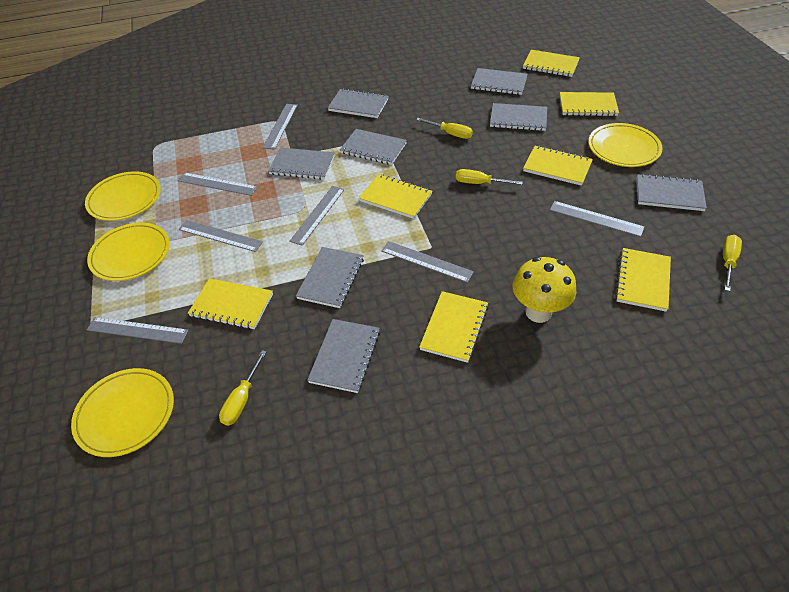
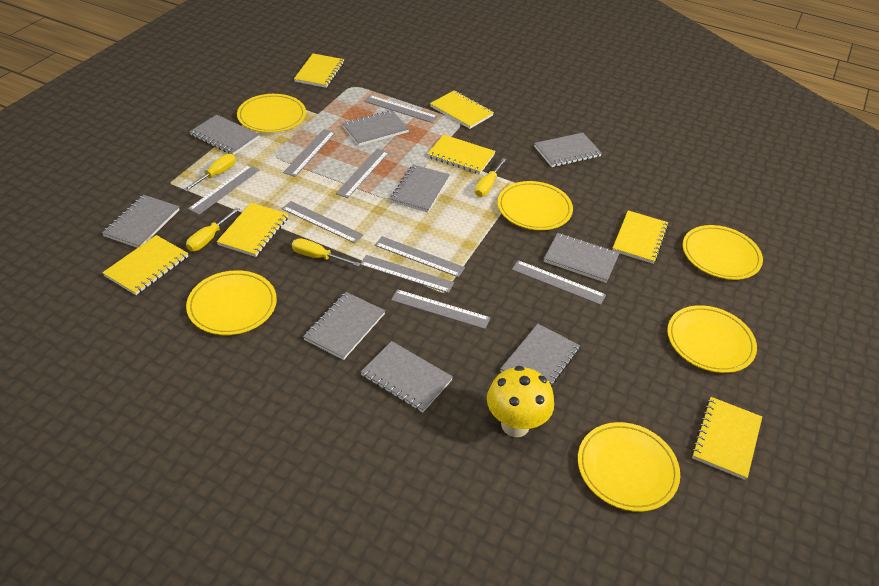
grey notebook: 8 -> 9
grey ruler: 7 -> 9
yellow plate: 4 -> 6

